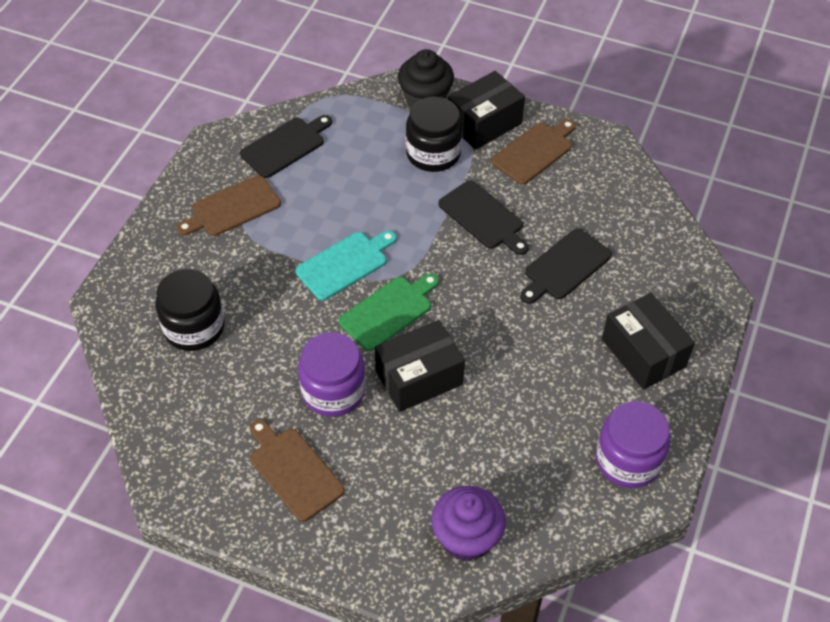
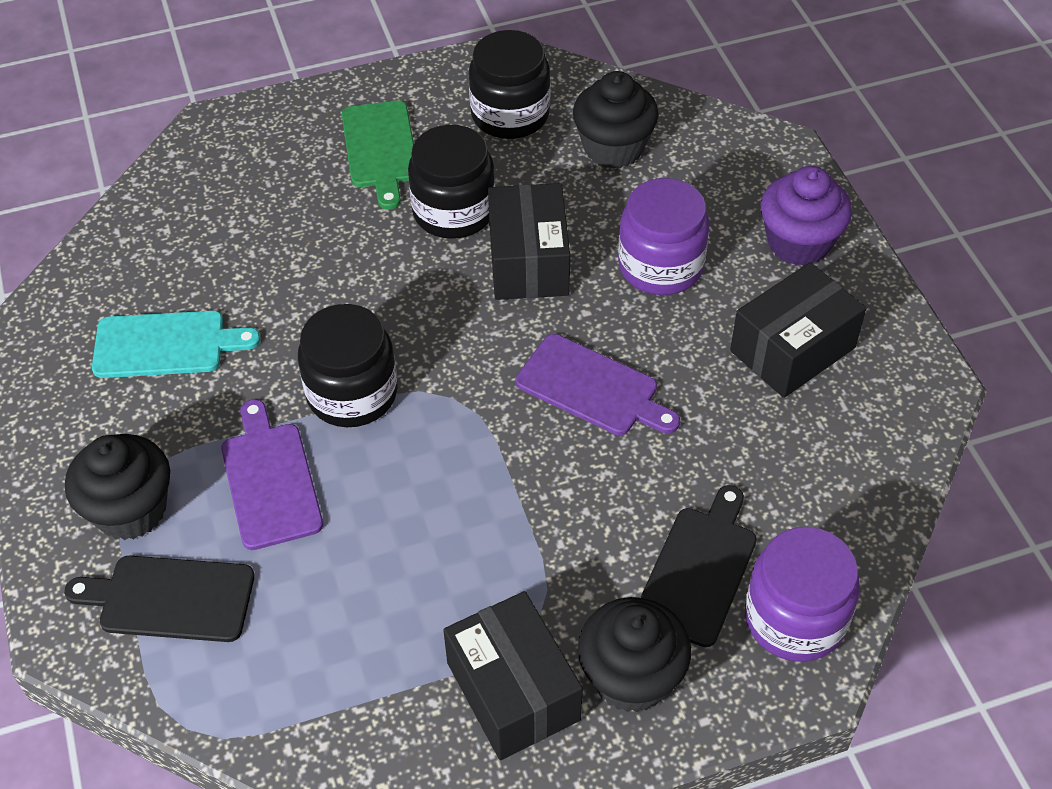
black cupcake: 1 -> 3
black cutting board: 3 -> 2
black jar: 2 -> 3
brown cutting board: 3 -> 0
purple cutting board: 0 -> 2

